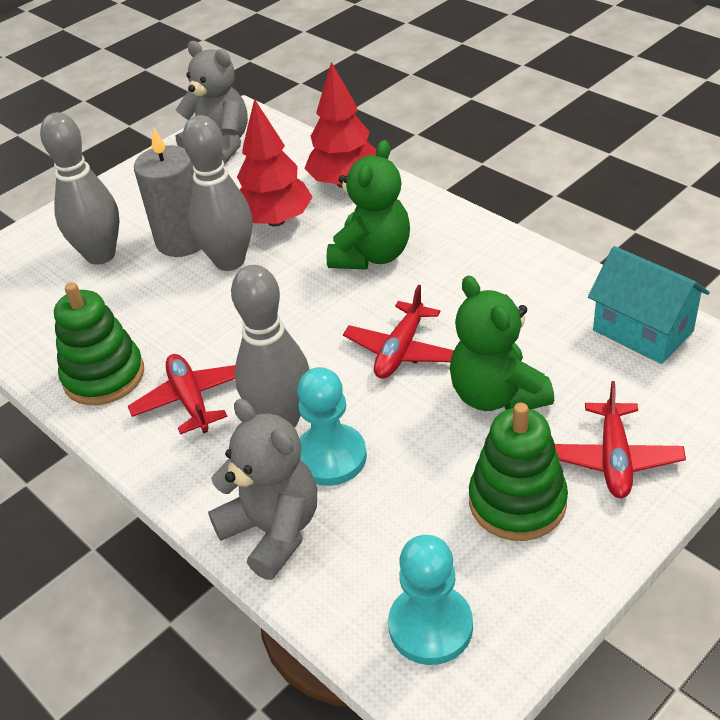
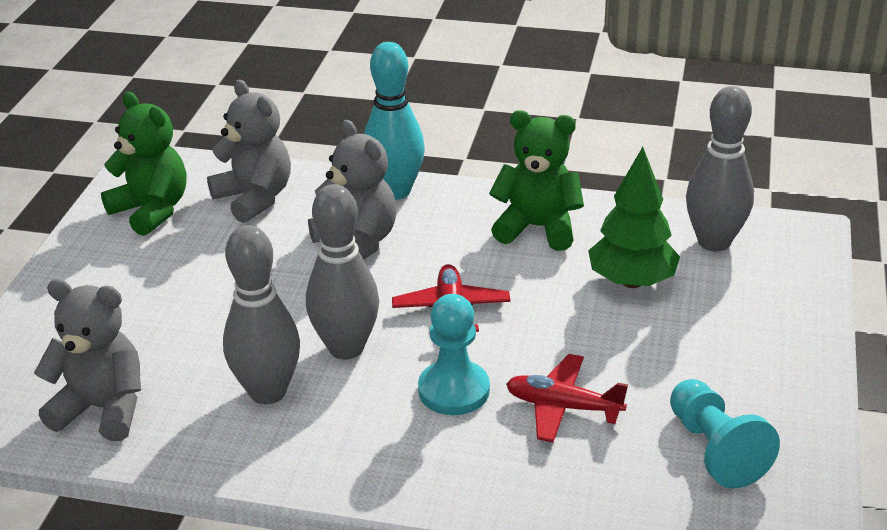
green stacking toy: 2 -> 0
green tree: 0 -> 1
grey candle: 1 -> 0
grey teddy bear: 2 -> 3
red plane: 3 -> 2
red tree: 2 -> 0
turquoise bowling pin: 0 -> 1
turquoise house: 1 -> 0

